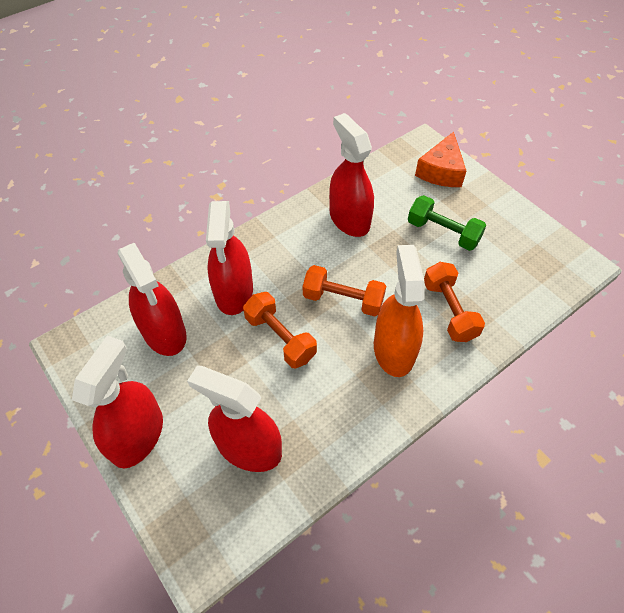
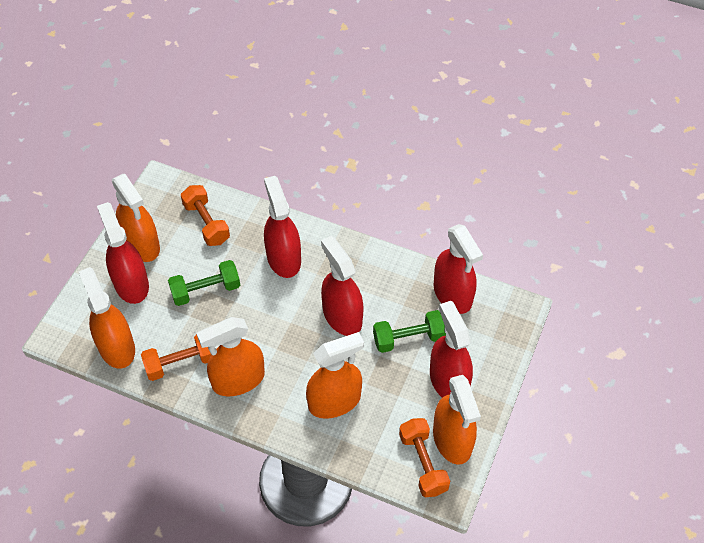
green dumbbell: 1 -> 2
orange cheese: 1 -> 0
orange spray bottle: 1 -> 5

